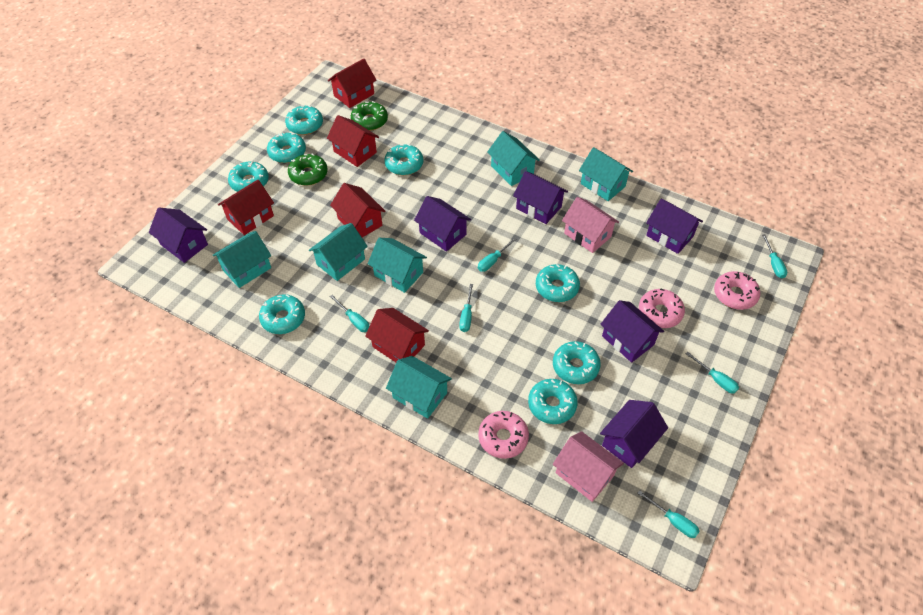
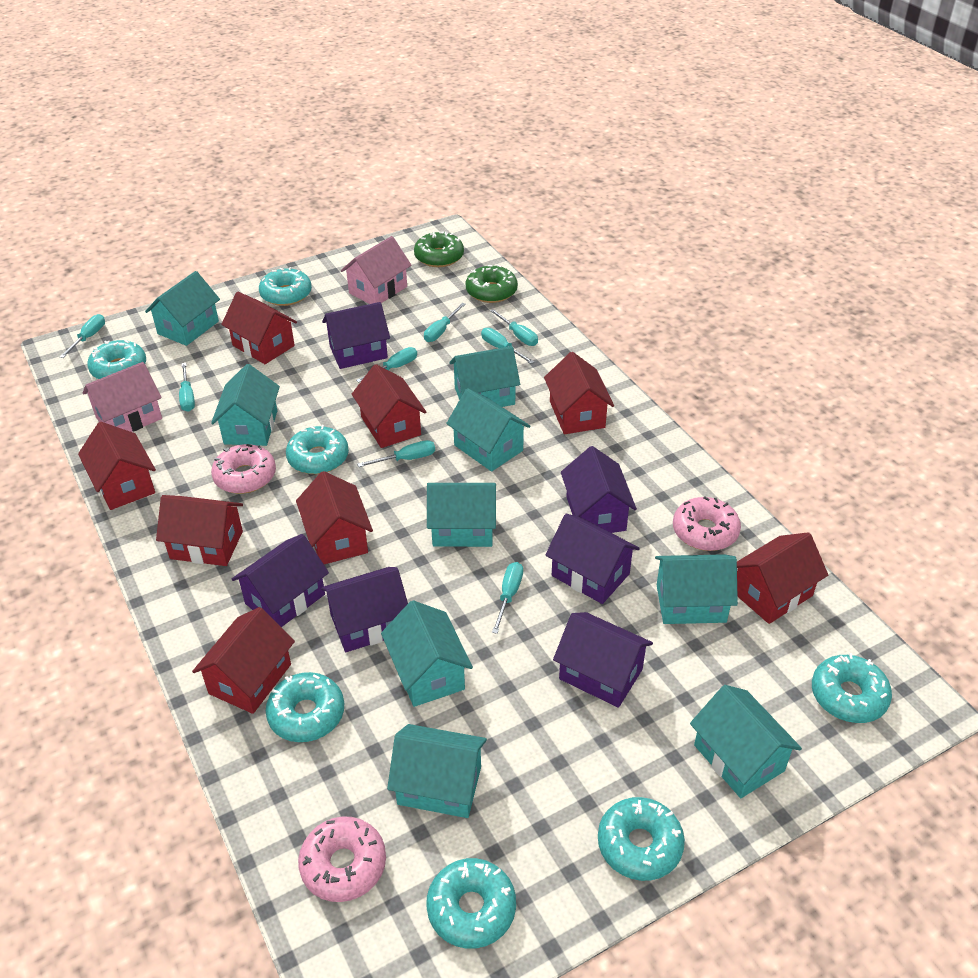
red house: 5 -> 8
turquoise donut: 8 -> 7
turquoise house: 6 -> 9
turquoise screwdriver: 6 -> 8

